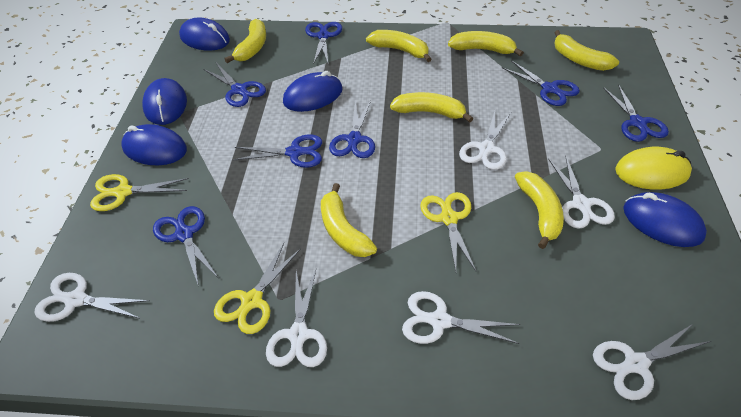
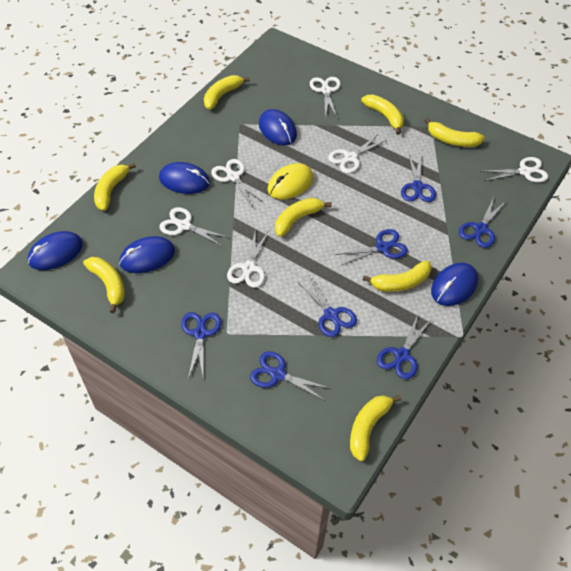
yellow banana: 7 -> 8
yellow scissors: 3 -> 0

